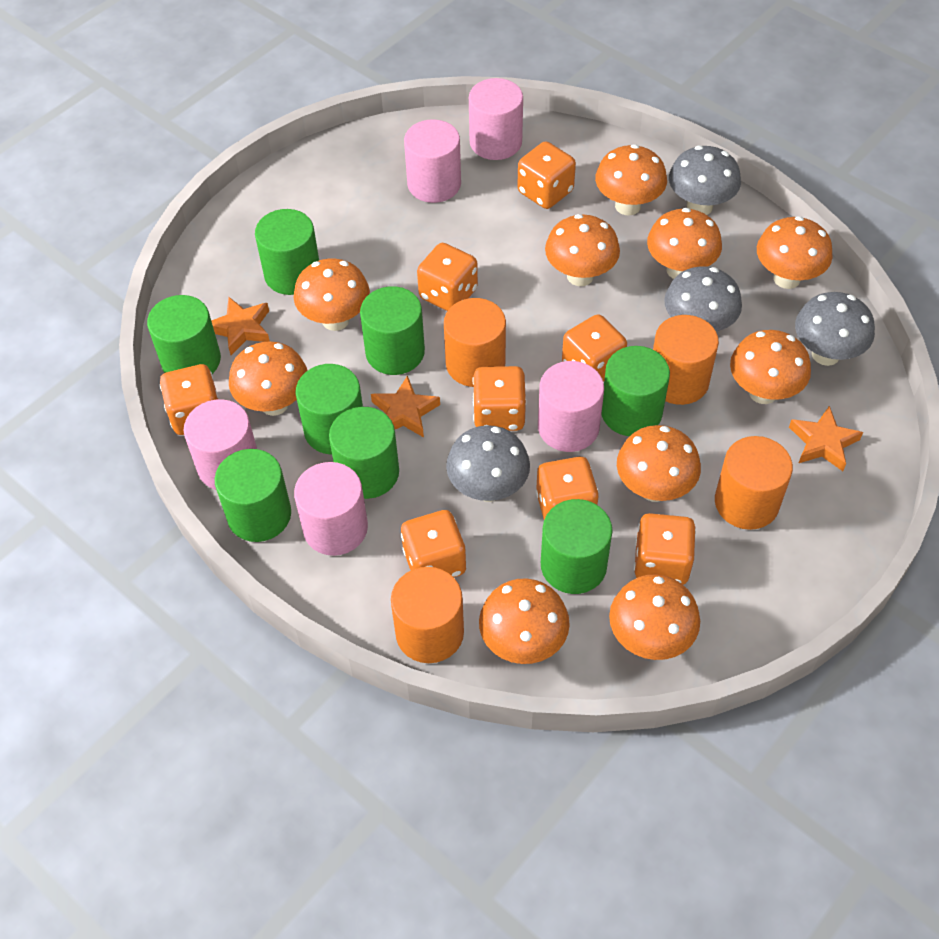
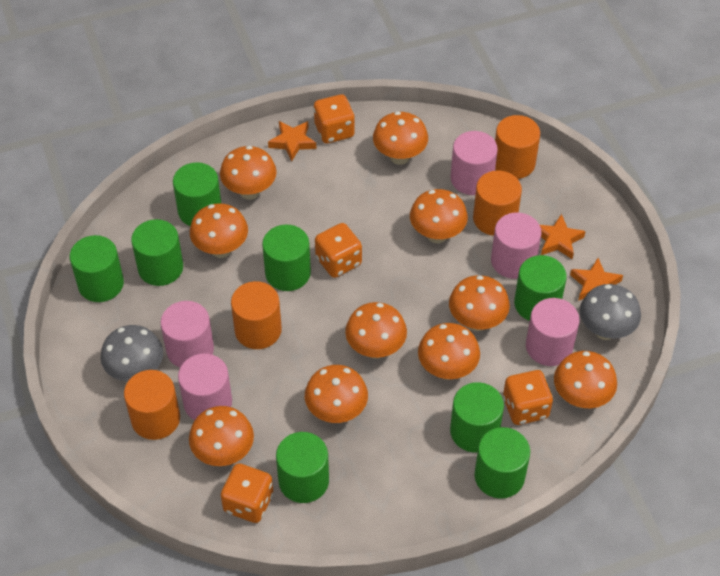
grey mushroom: 4 -> 2
orange dice: 8 -> 4

